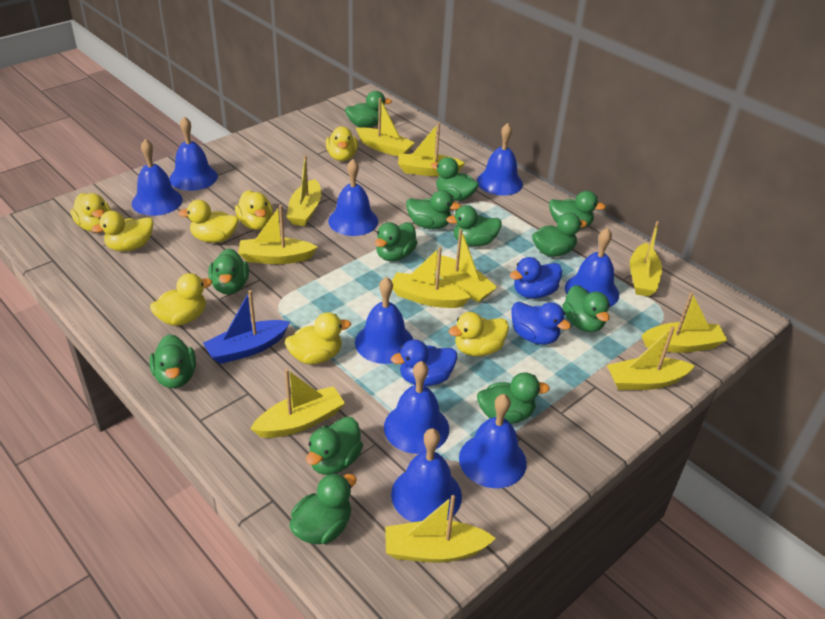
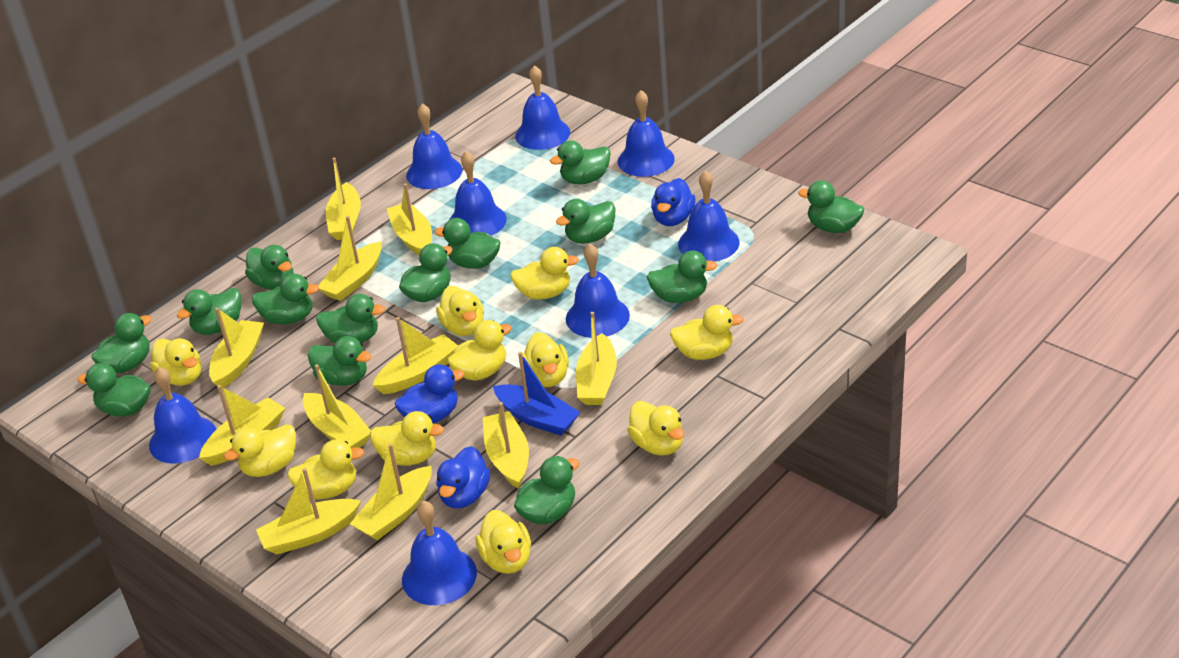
blue bell: 9 -> 8
green duck: 13 -> 14
yellow duck: 8 -> 11

